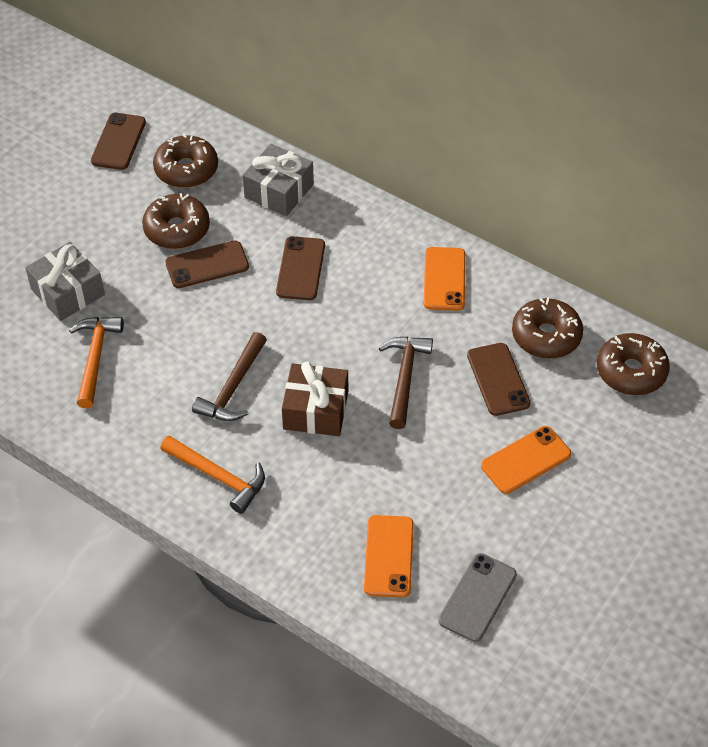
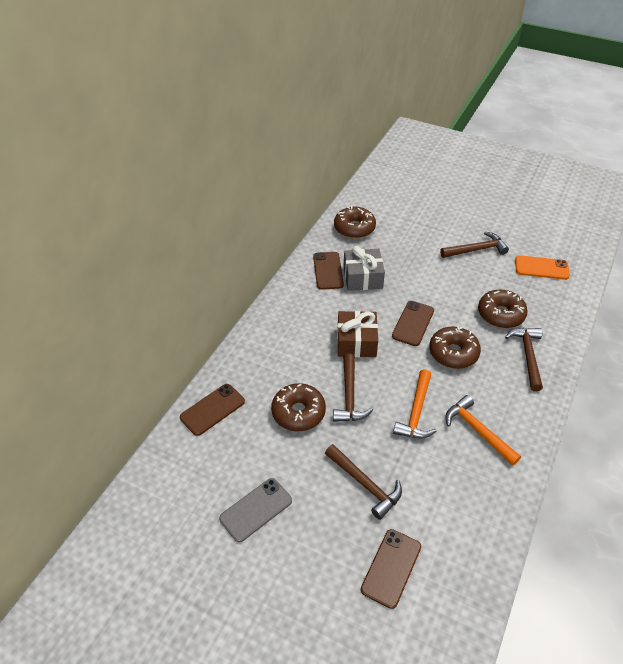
brown hammer: 2 -> 4
grey gift: 2 -> 1
orange phone: 3 -> 1

